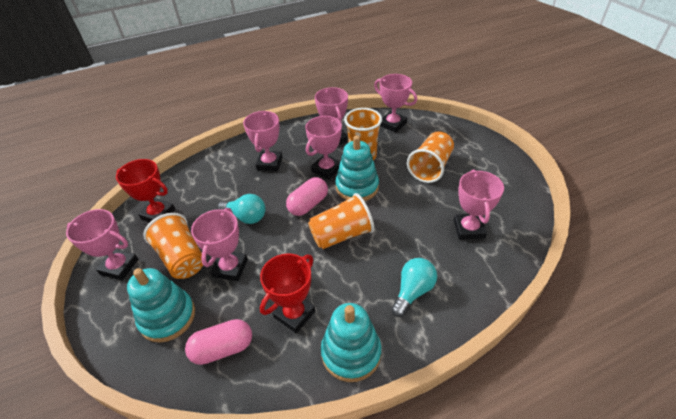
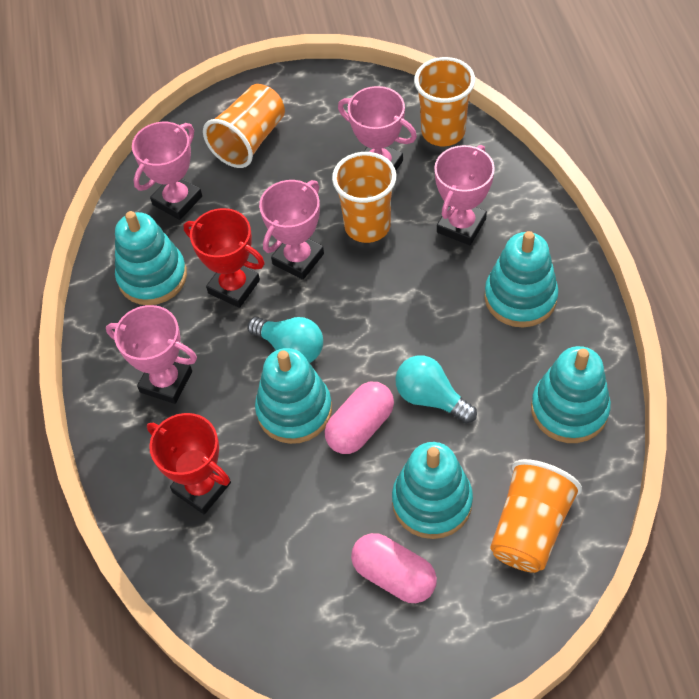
pink trophy: 7 -> 5
turquoise stacking toy: 3 -> 5

